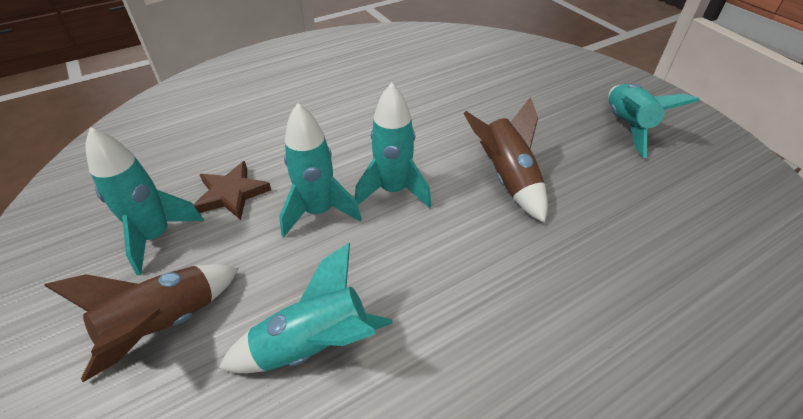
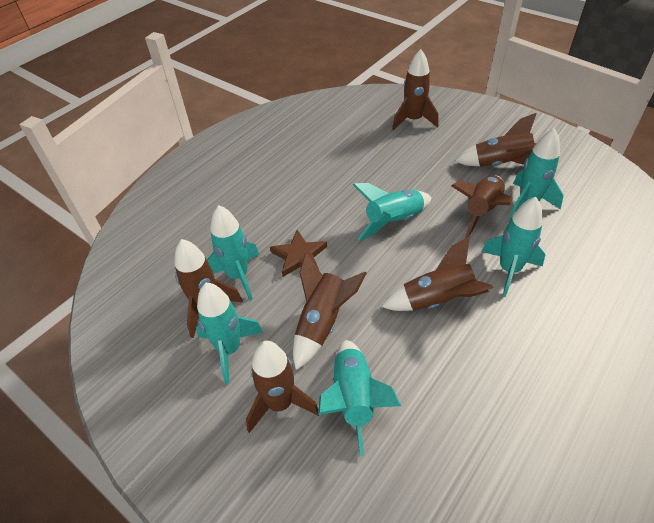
brown rocket: 2 -> 7
turquoise rocket: 5 -> 6

